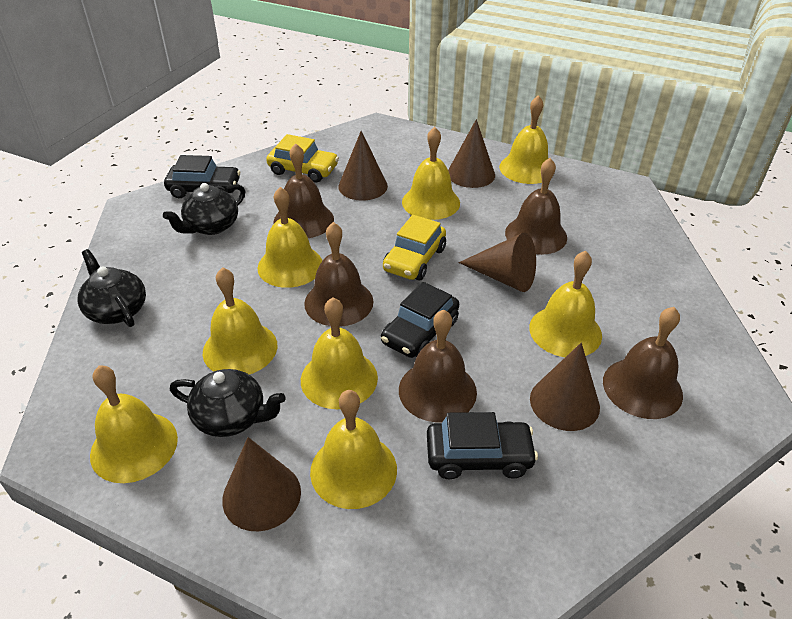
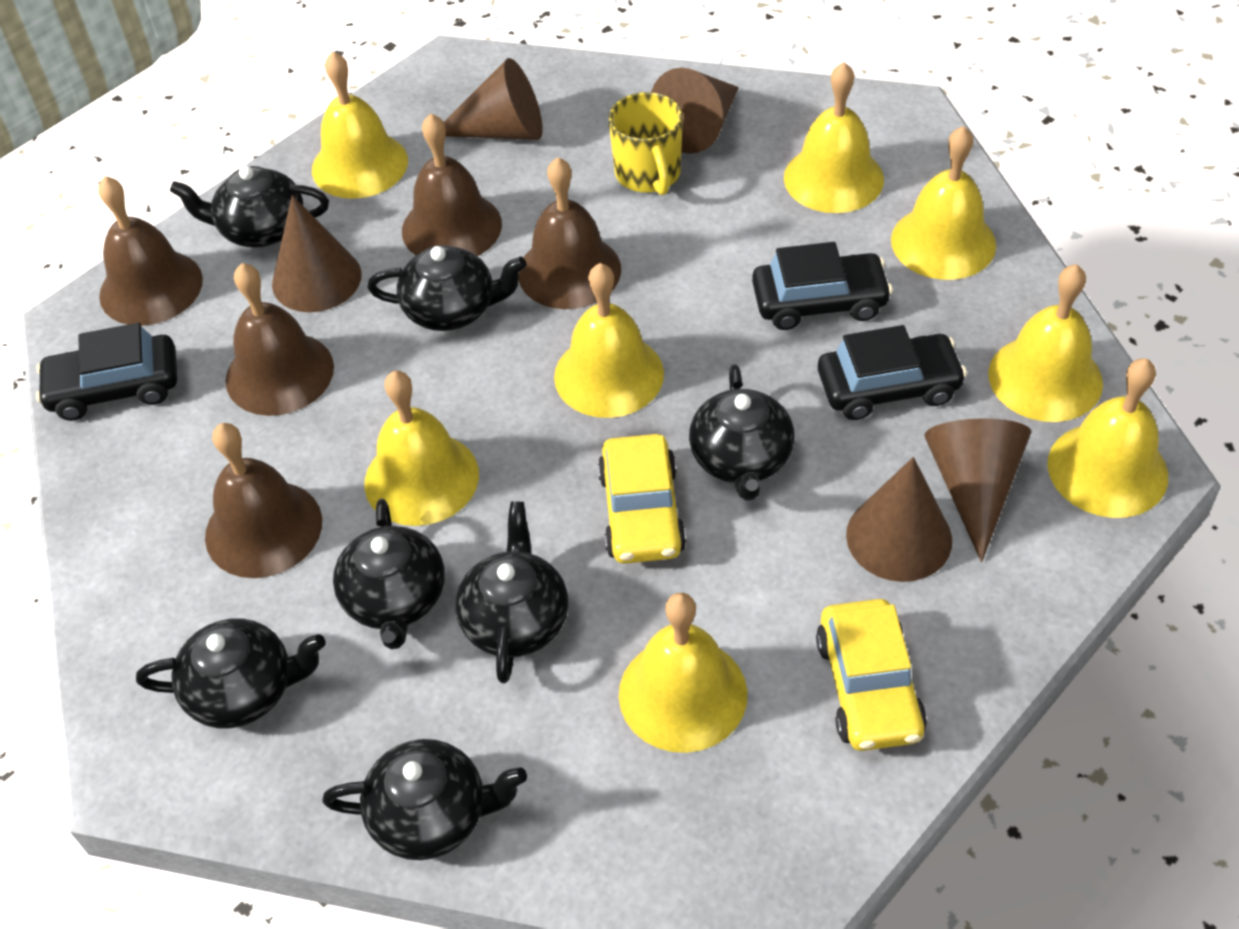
black teapot: 3 -> 7
yellow mug: 0 -> 1

